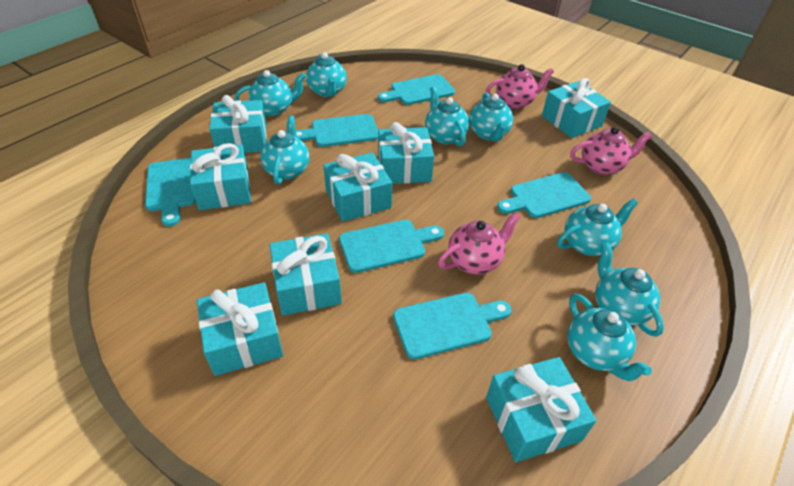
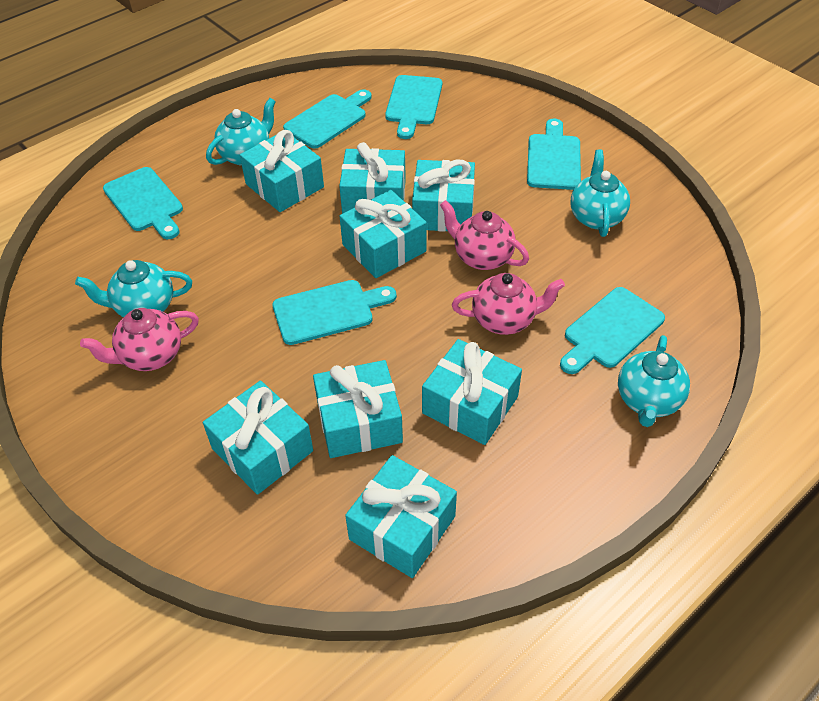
turquoise teapot: 8 -> 4

